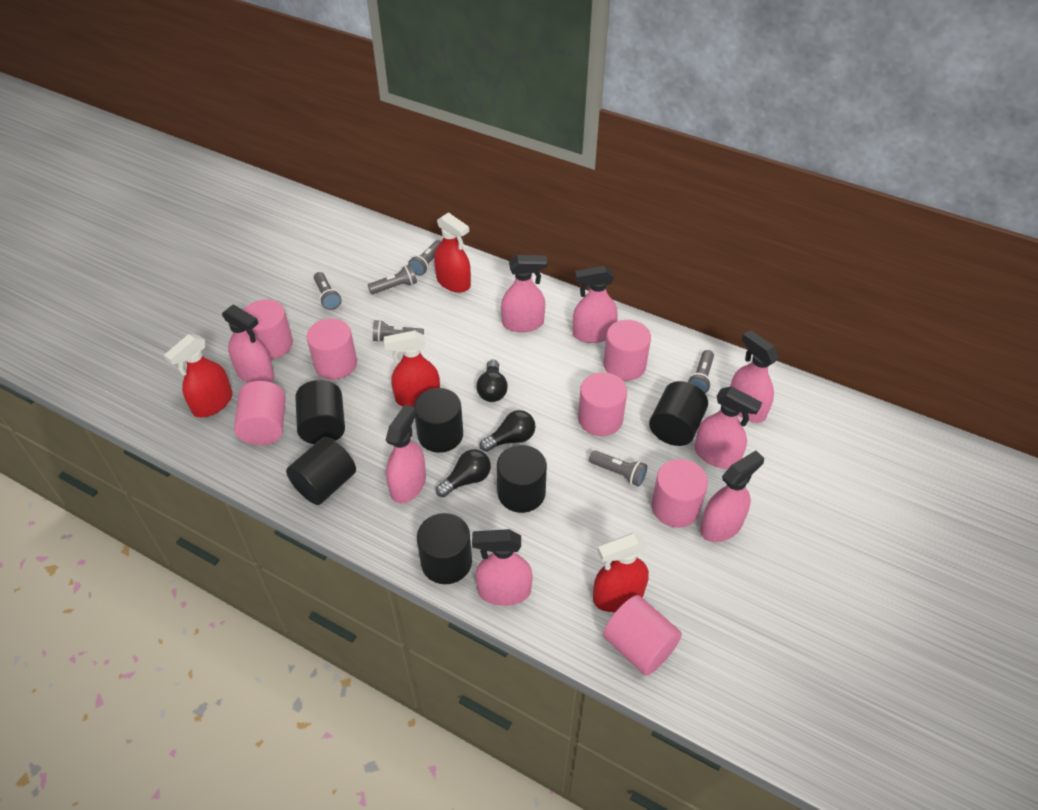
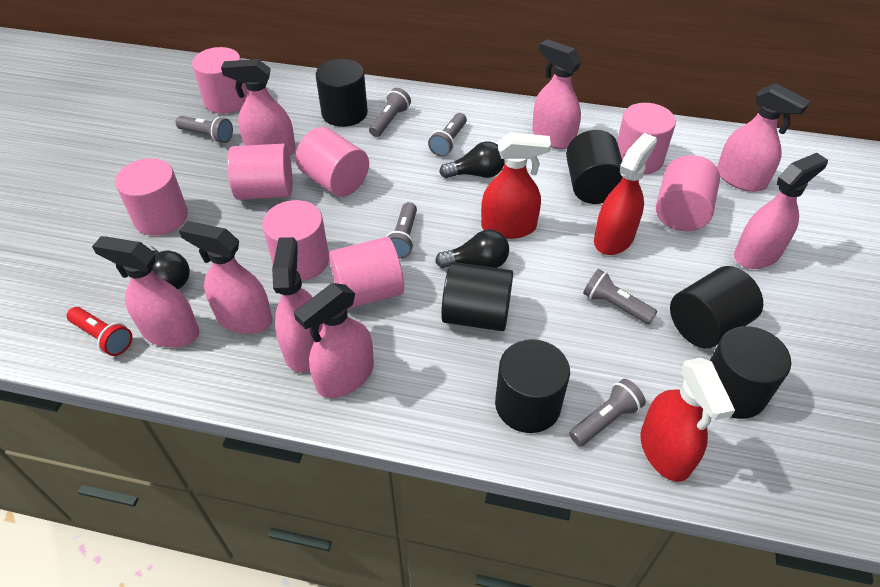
pink cylinder: 7 -> 8
red flashlight: 0 -> 1
red spray bottle: 4 -> 3

